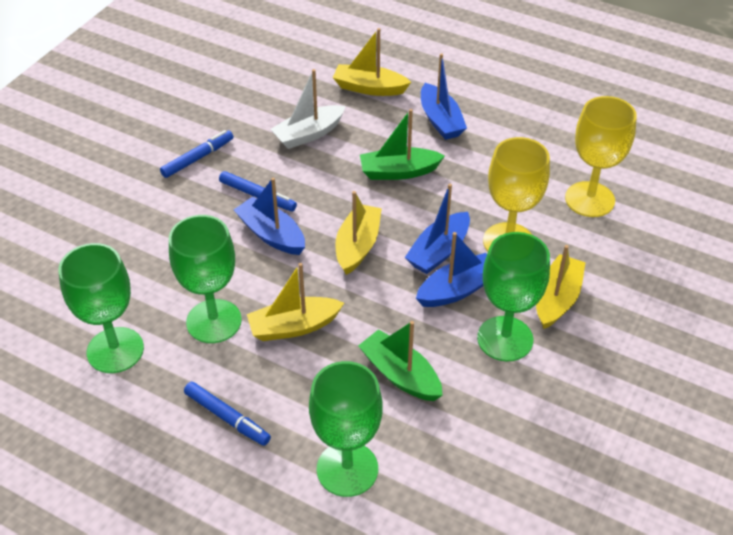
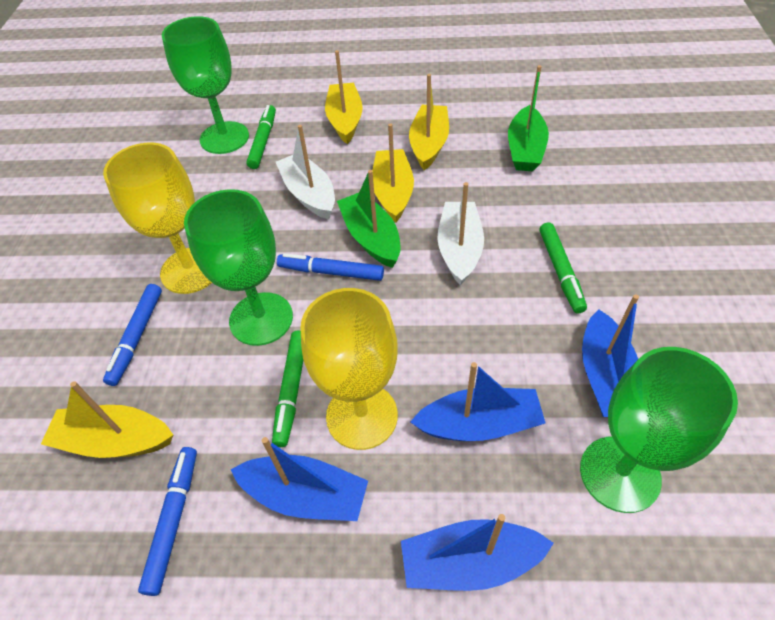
green goblet: 4 -> 3
green marker: 0 -> 3
white boat: 1 -> 2

